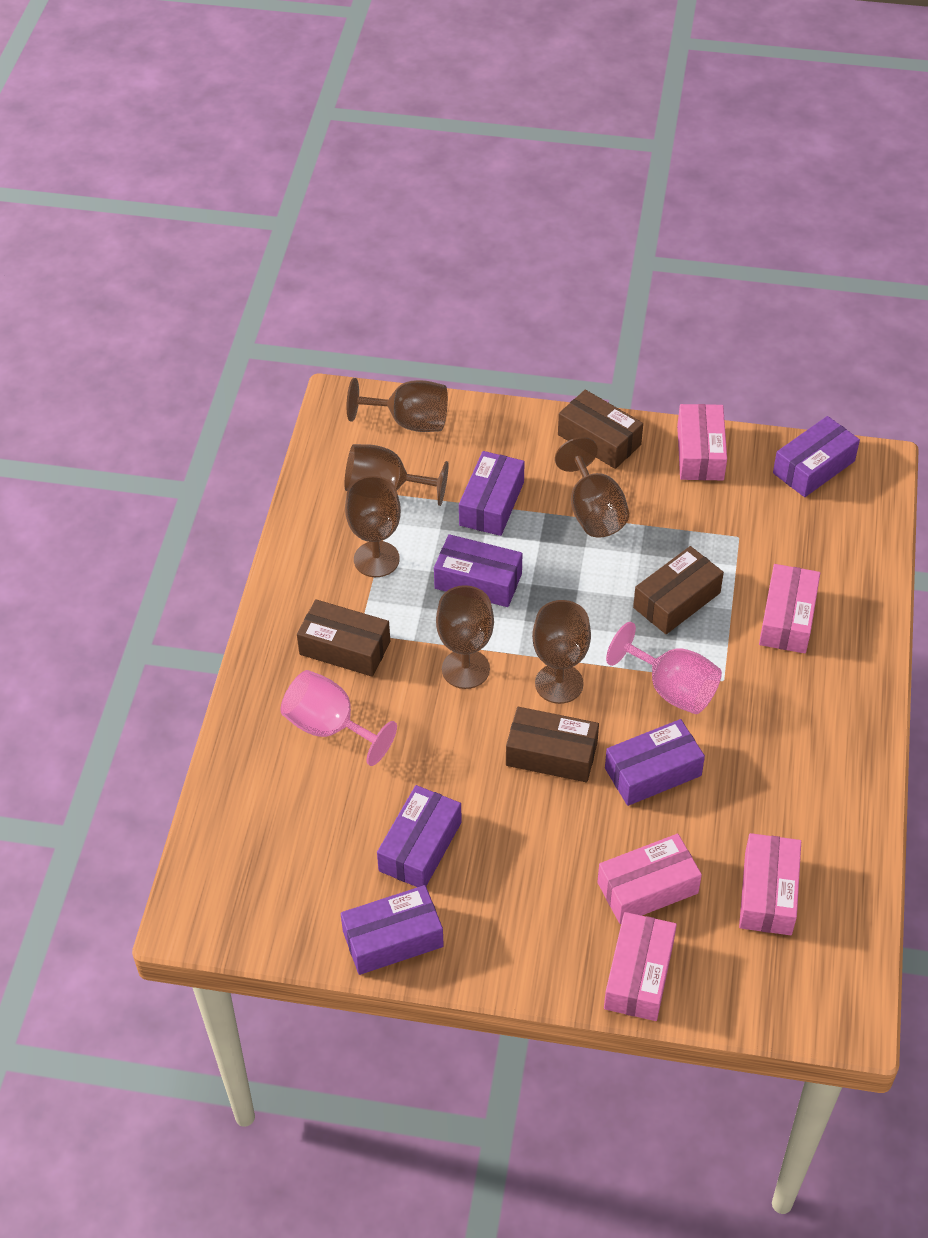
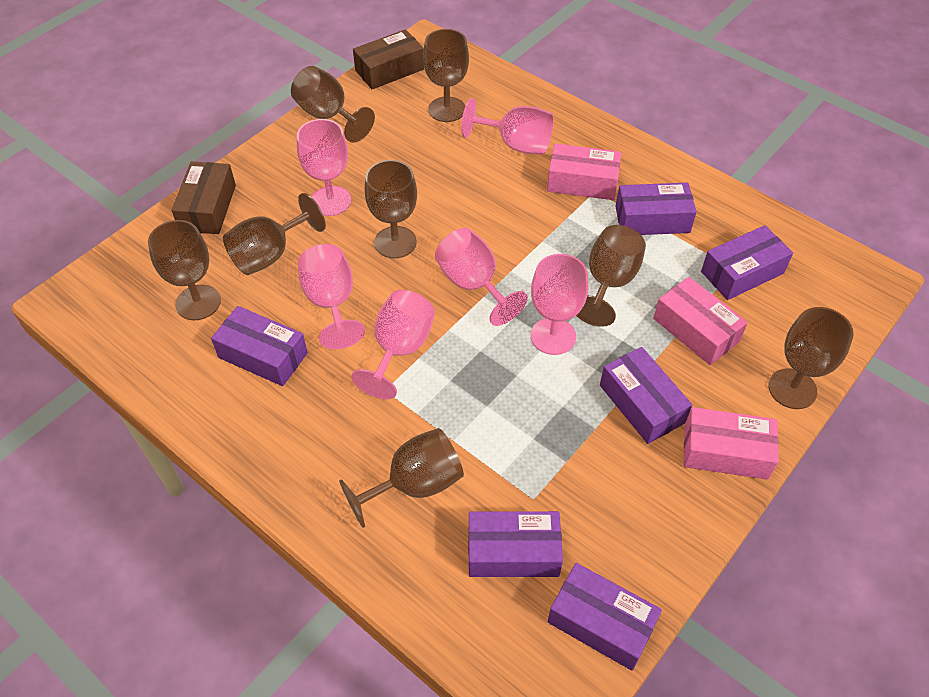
brown box: 4 -> 2
brown goblet: 6 -> 8
pink box: 5 -> 3
pink goblet: 2 -> 6

